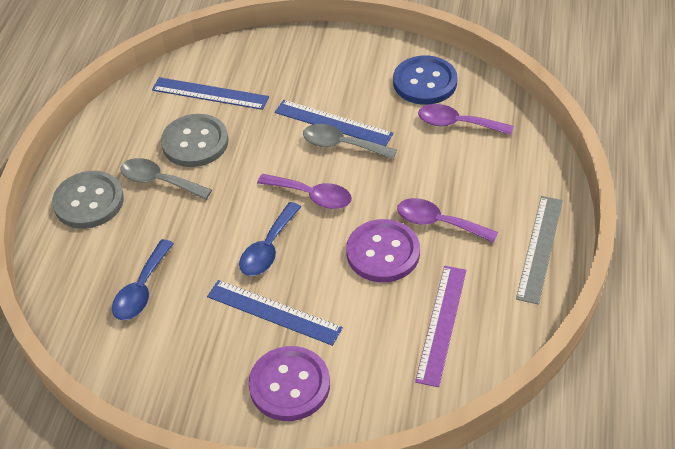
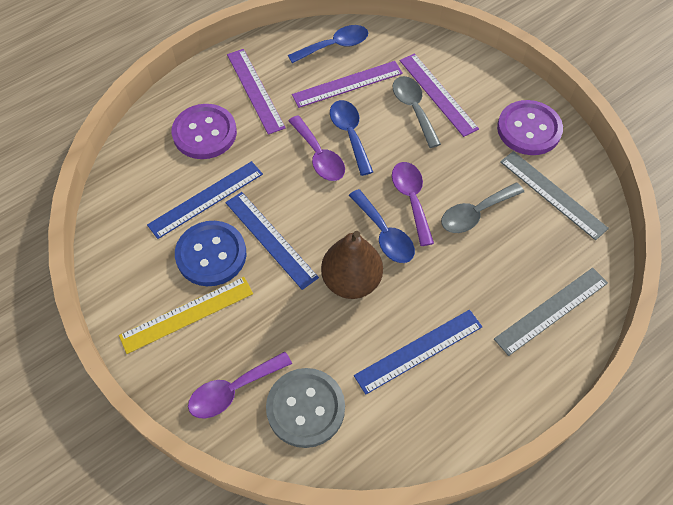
blue spoon: 2 -> 3
brown pear: 0 -> 1
grey button: 2 -> 1
grey ruler: 1 -> 2
purple ruler: 1 -> 3
yellow ruler: 0 -> 1

